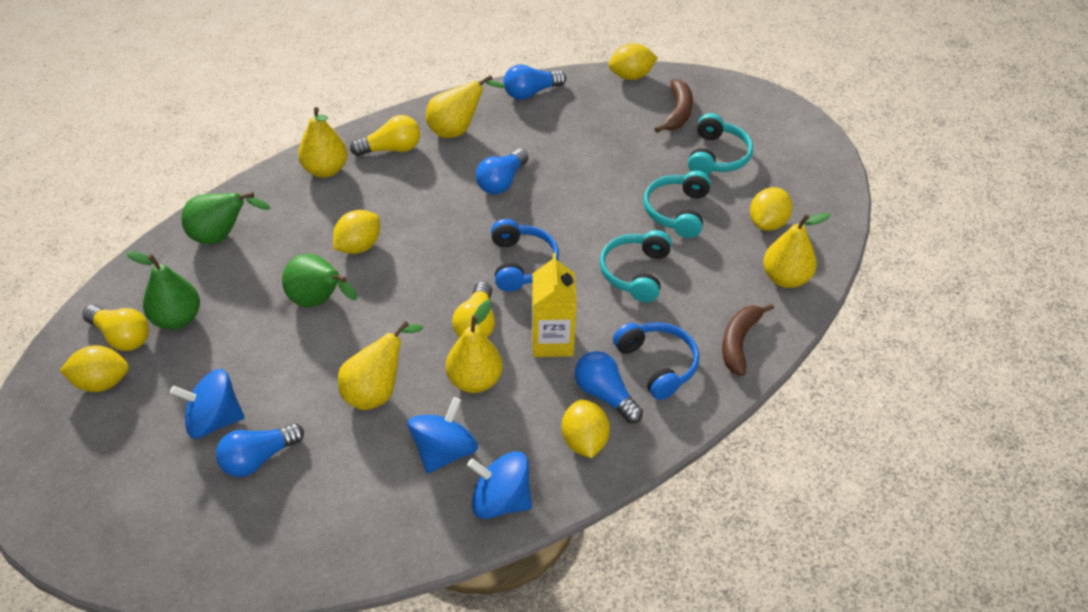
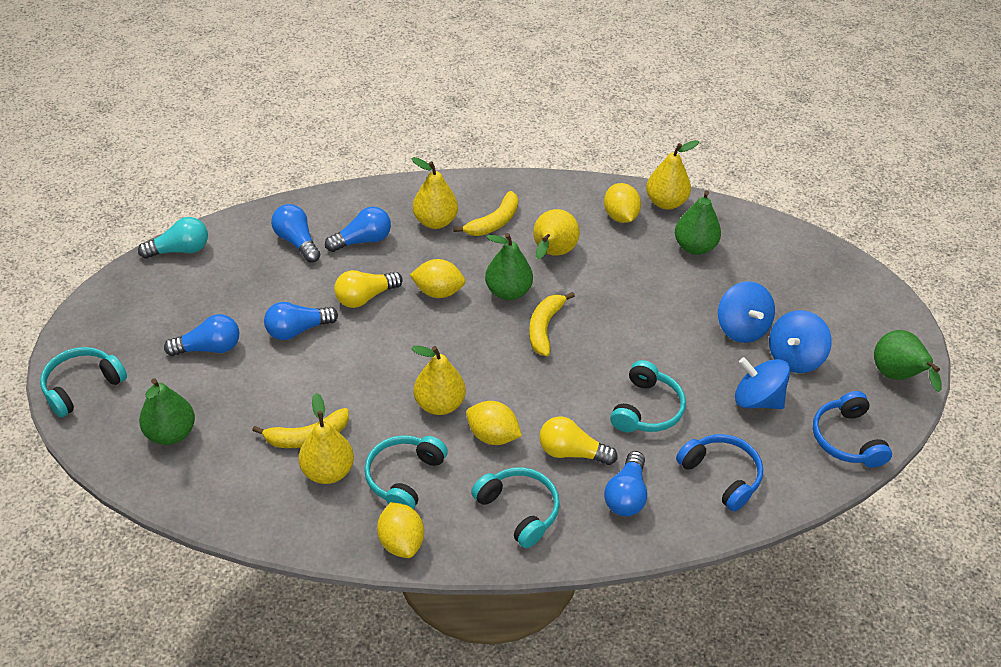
blue light bulb: 4 -> 5
brown banana: 2 -> 0
green pear: 3 -> 4
turquoise headphones: 3 -> 4
turquoise light bulb: 0 -> 1
yellow banana: 0 -> 3
yellow carton: 1 -> 0
yellow lemon: 5 -> 4
yellow light bulb: 3 -> 2

